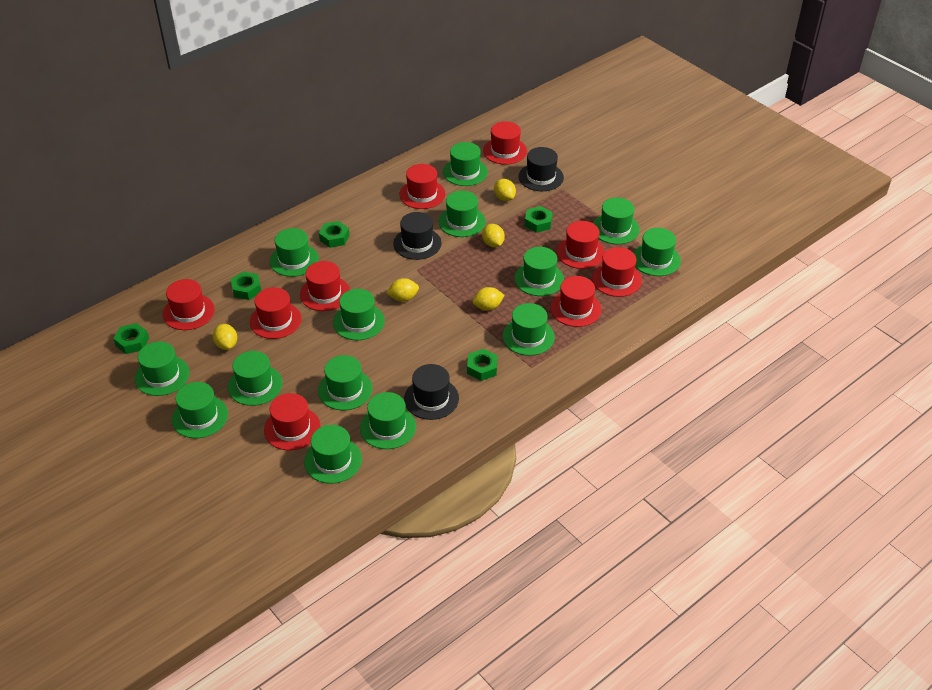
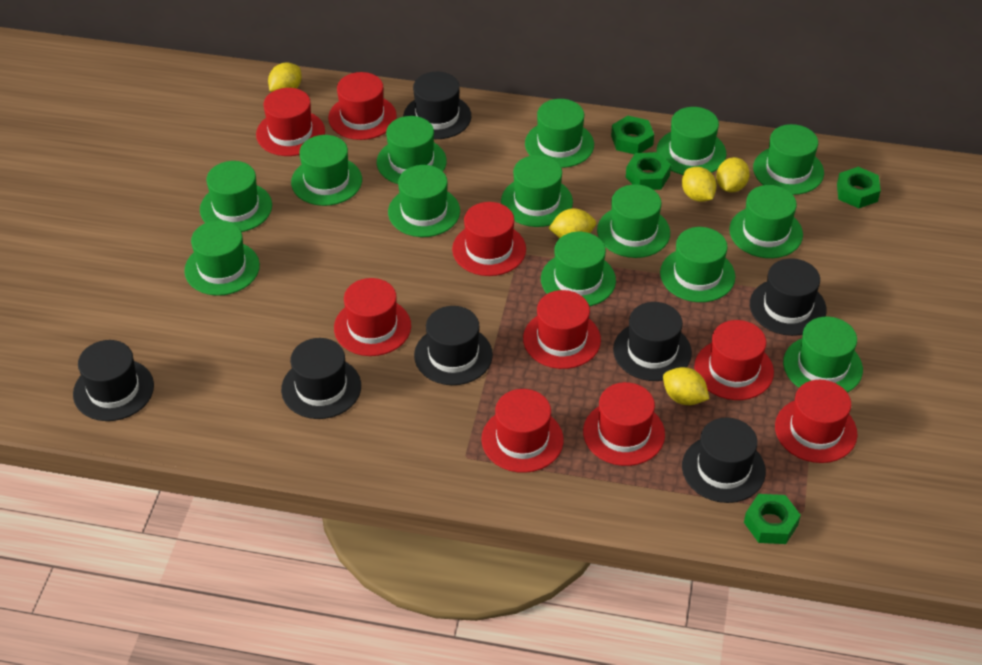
black hat: 3 -> 7
green nut: 5 -> 4

